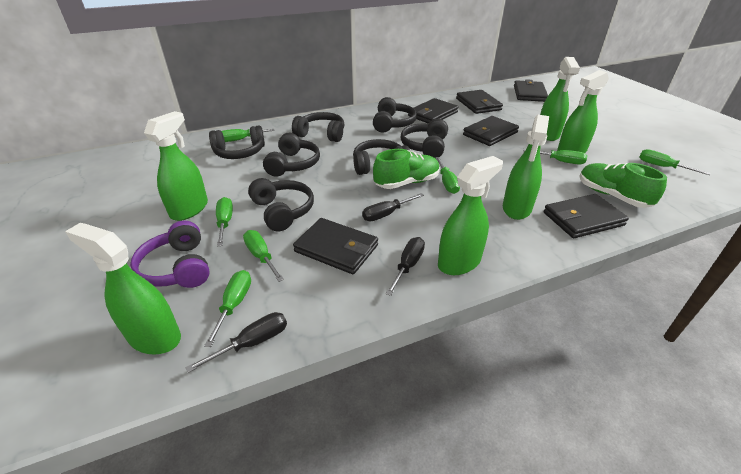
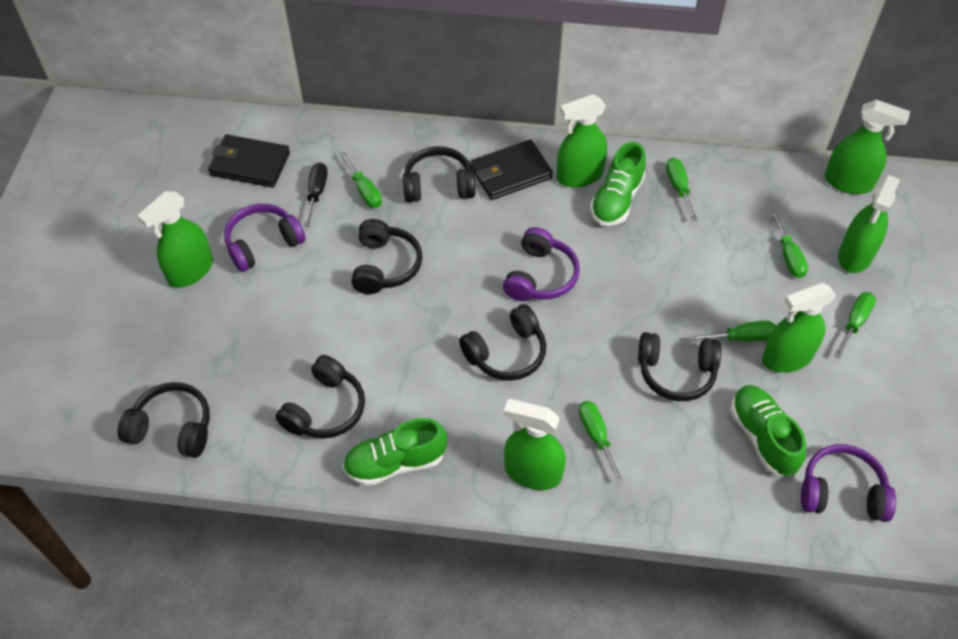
black headphones: 7 -> 6
black screwdriver: 3 -> 1
black wallet: 6 -> 2
green screwdriver: 7 -> 6
green shoe: 2 -> 3
purple headphones: 1 -> 3

